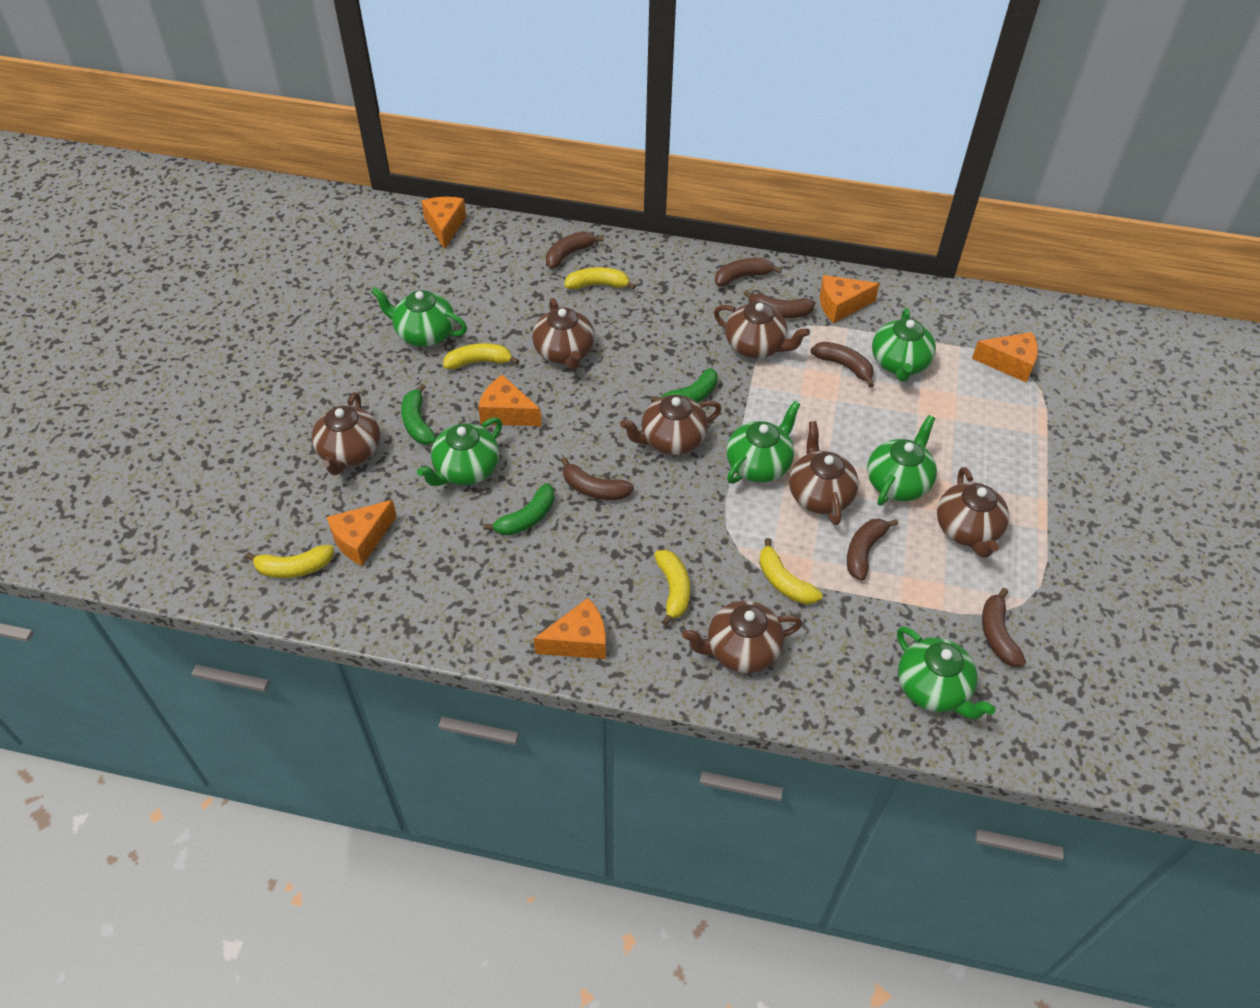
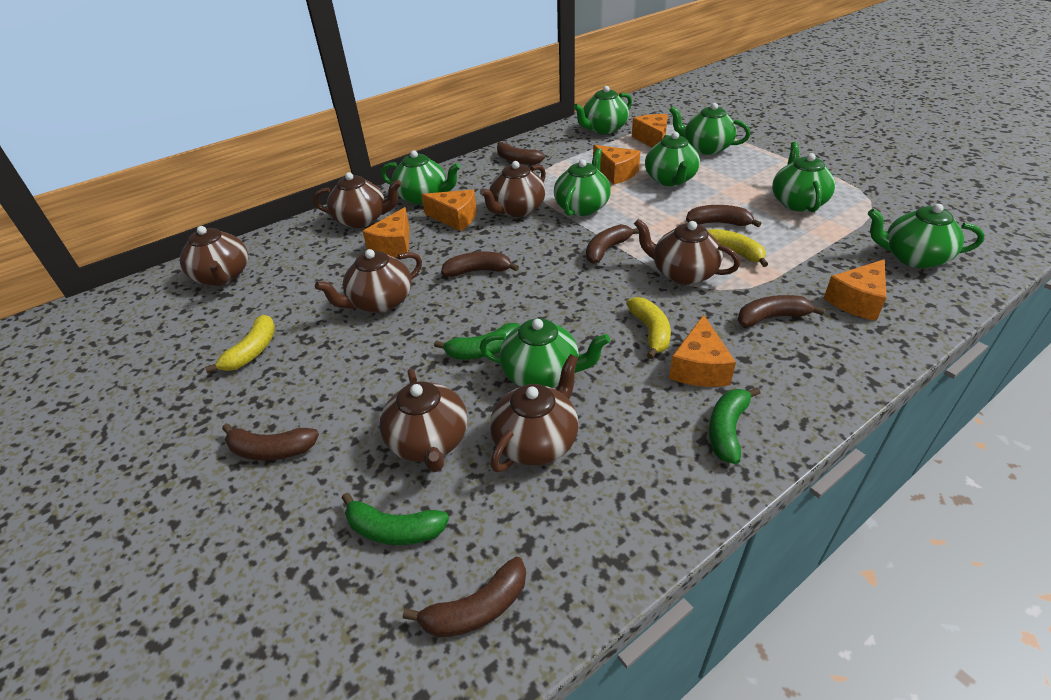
green teapot: 6 -> 8
yellow banana: 5 -> 3

